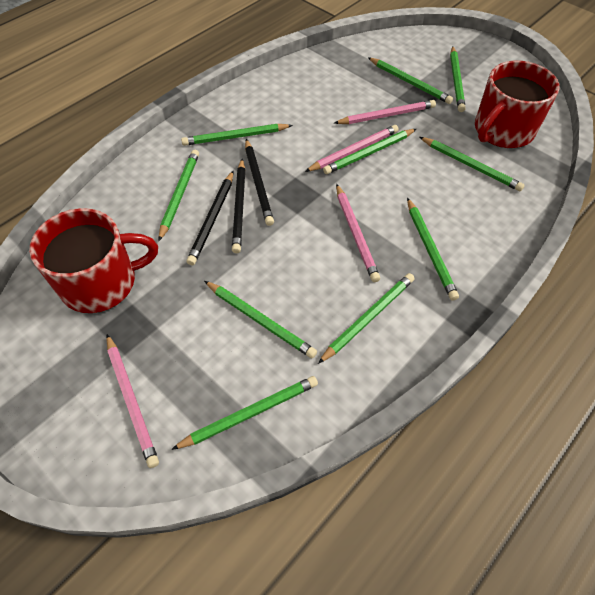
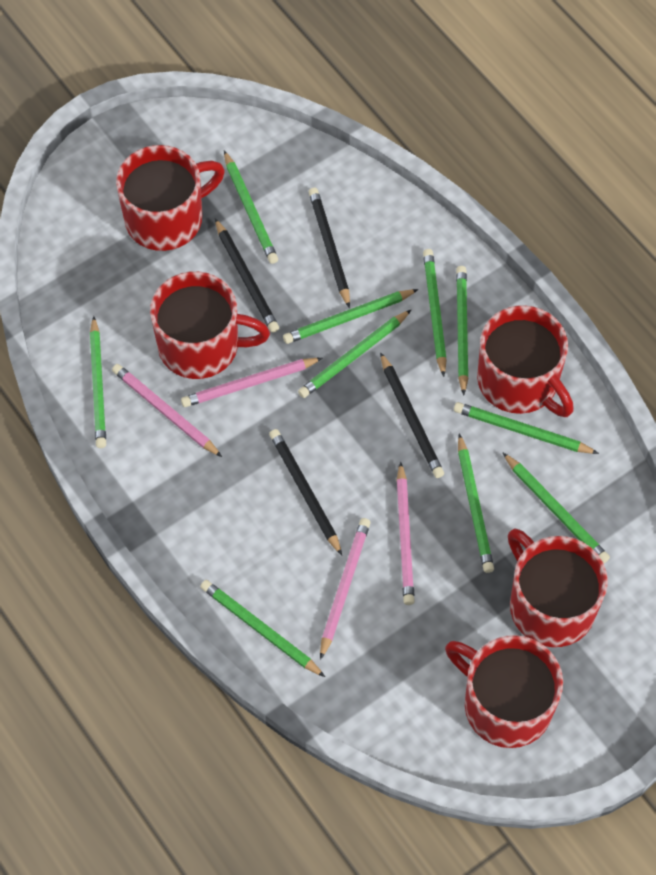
black pencil: 3 -> 4
red mug: 2 -> 5

